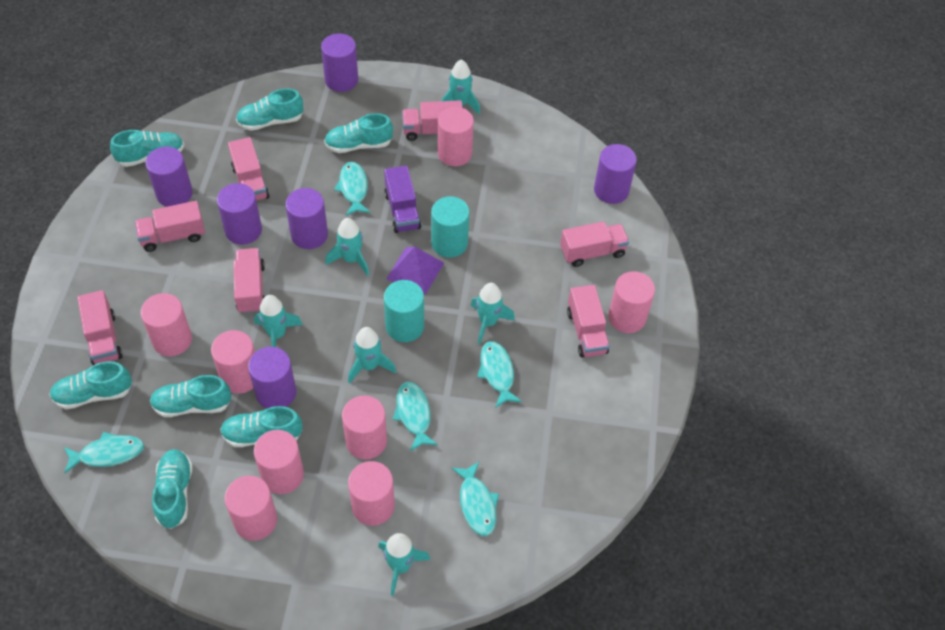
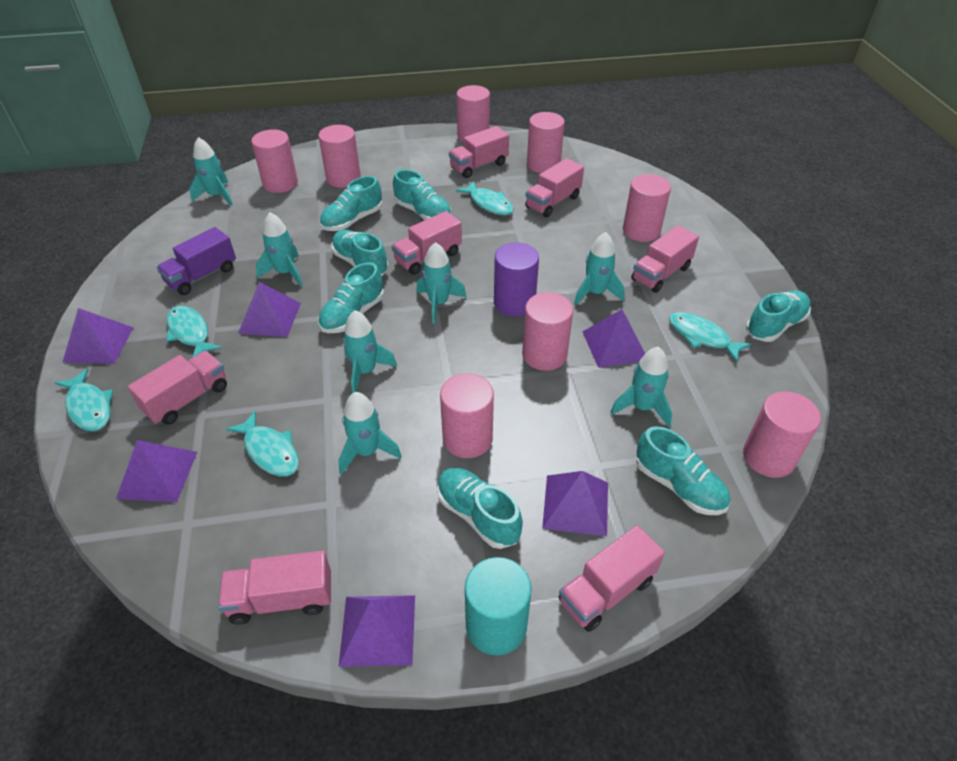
purple cylinder: 6 -> 1
purple pyramid: 1 -> 6
turquoise cylinder: 2 -> 1
turquoise rocket: 6 -> 7

